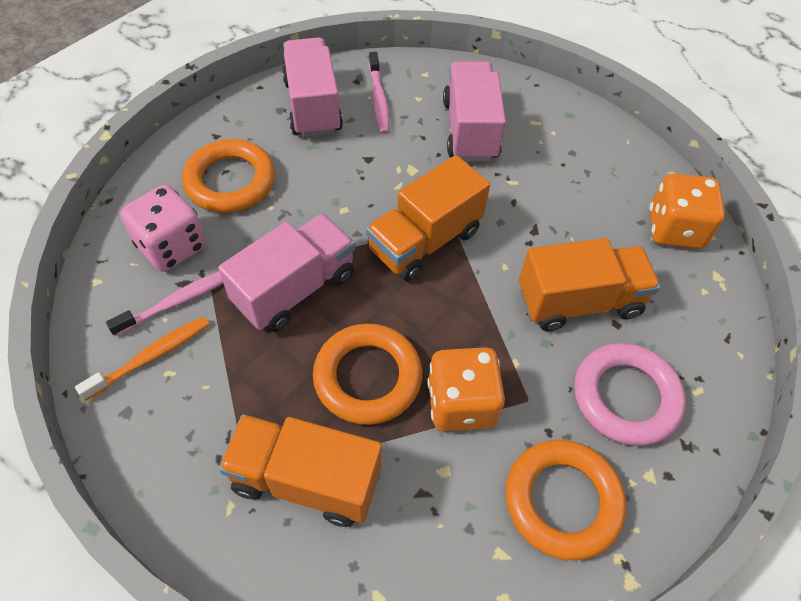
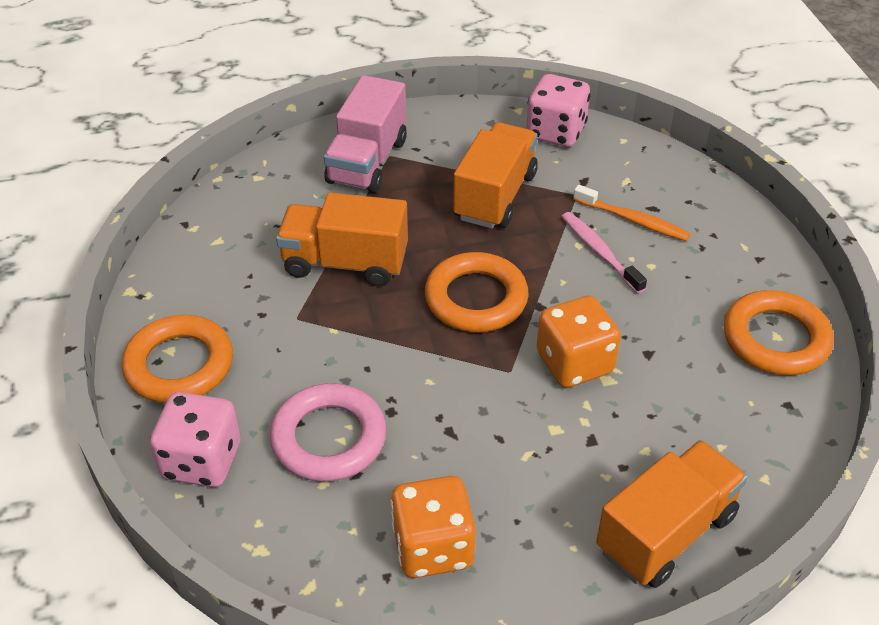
pink dice: 1 -> 2
pink toothbrush: 2 -> 1
pink truck: 3 -> 1

